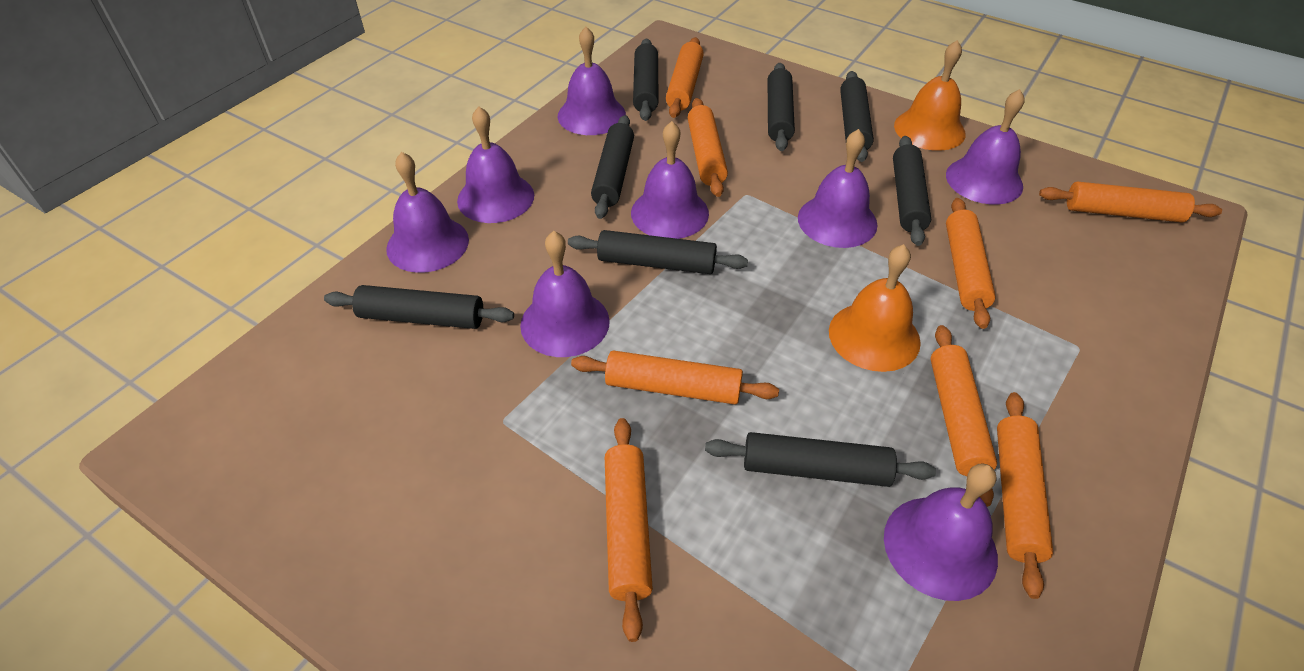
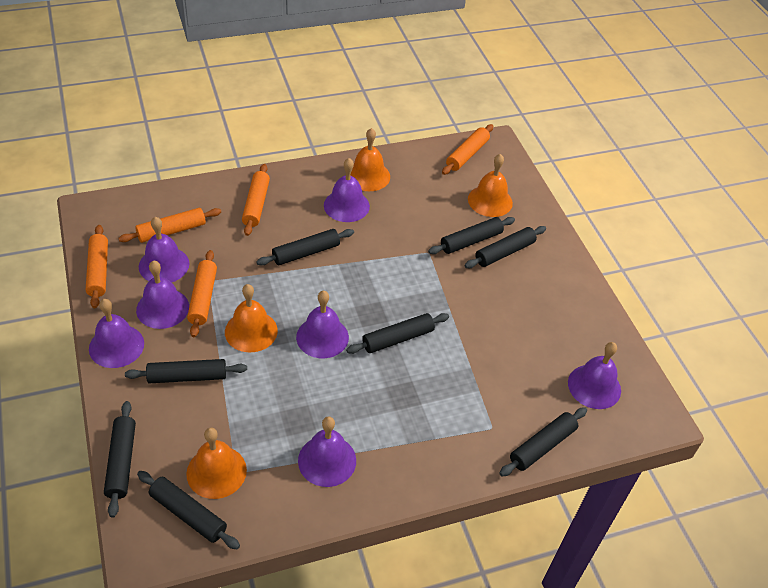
orange bell: 2 -> 4
orange rolling pin: 8 -> 5
purple bell: 8 -> 7

